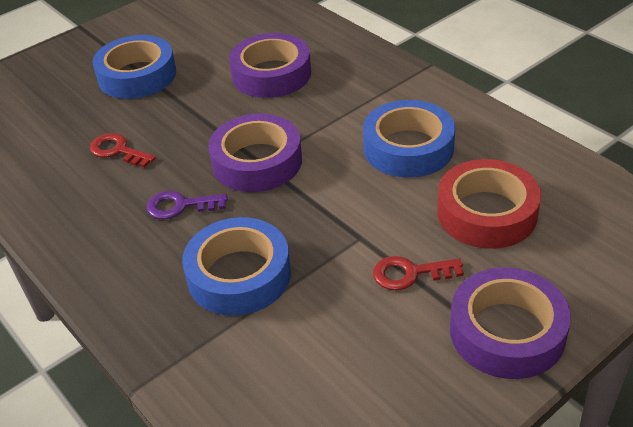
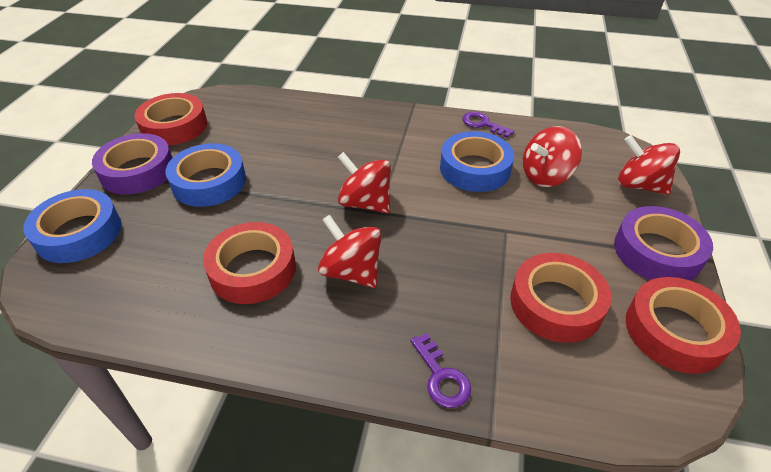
purple key: 1 -> 2
purple tape: 3 -> 2
red key: 2 -> 0
red spinning top: 0 -> 4
red tape: 1 -> 4

